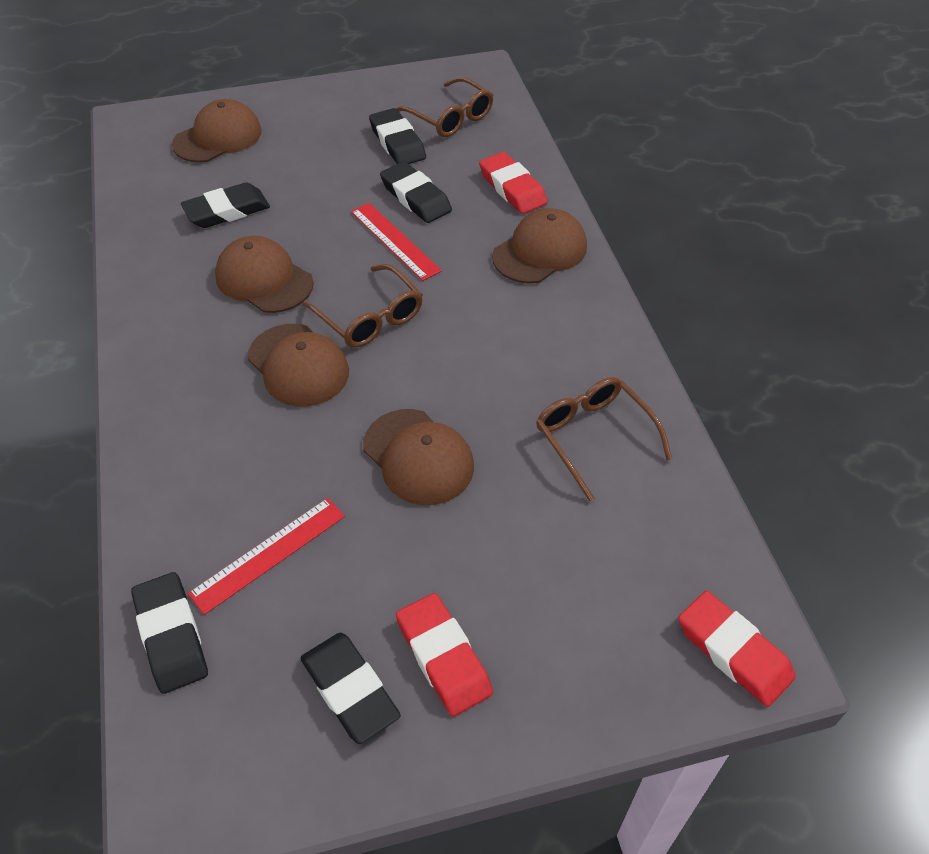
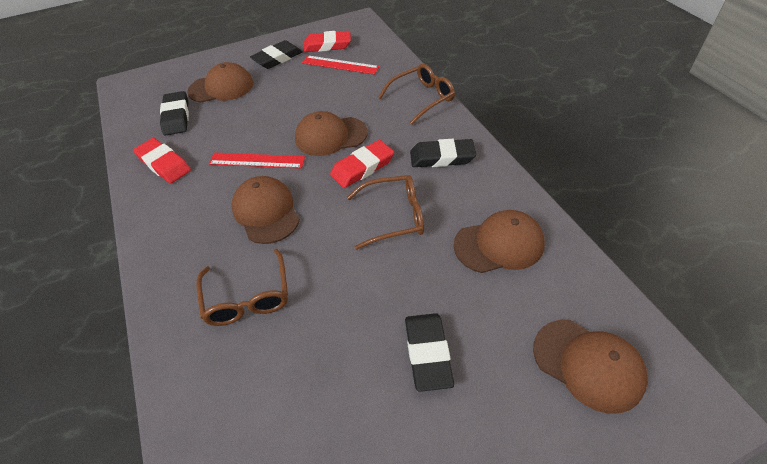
black eraser: 5 -> 4

